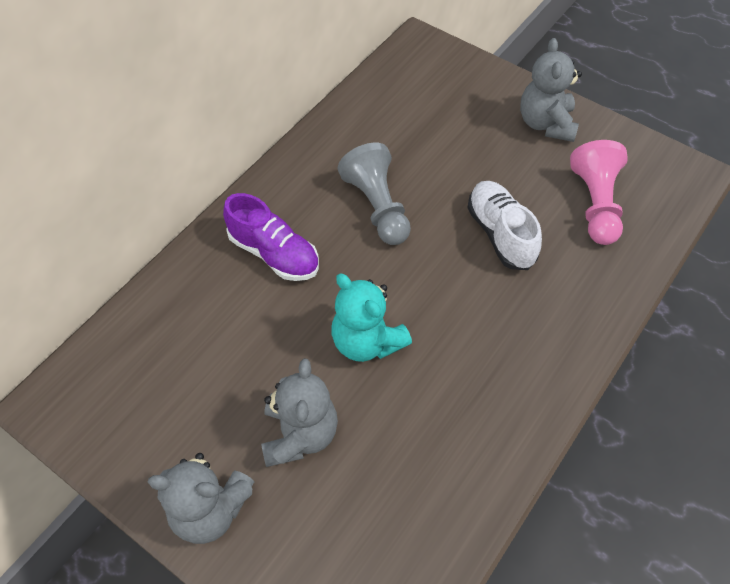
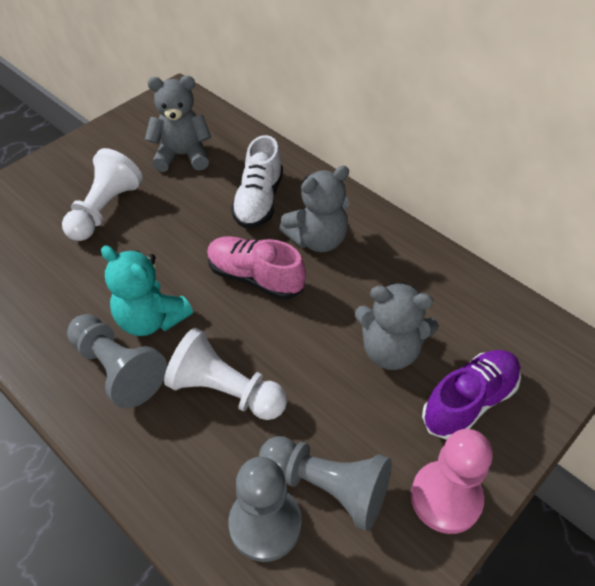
grey pawn: 1 -> 3
pink shoe: 0 -> 1
white pawn: 0 -> 2

